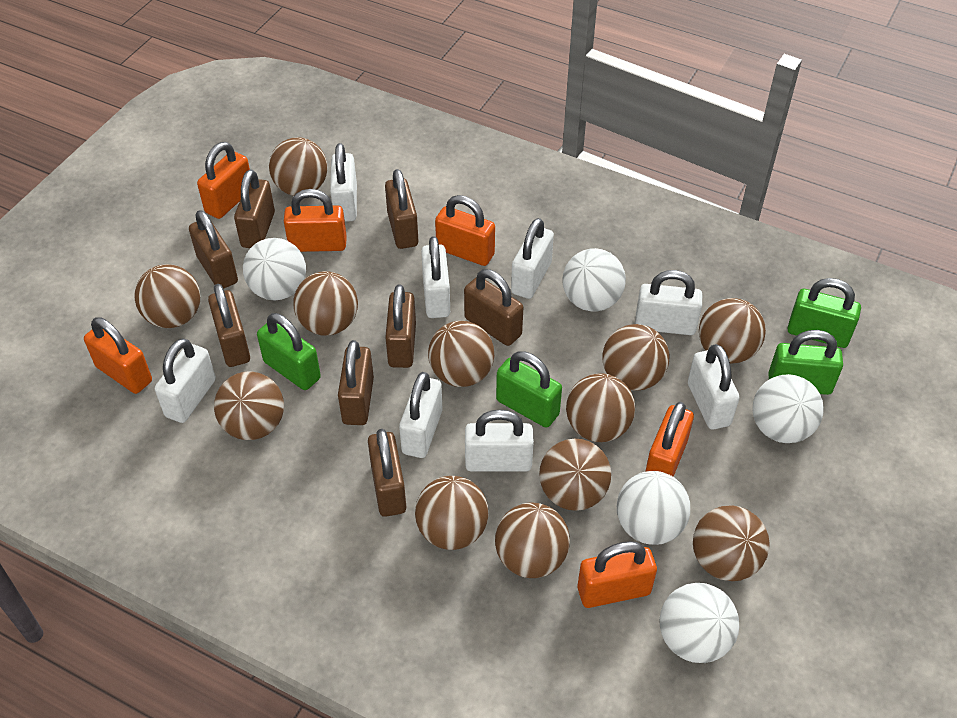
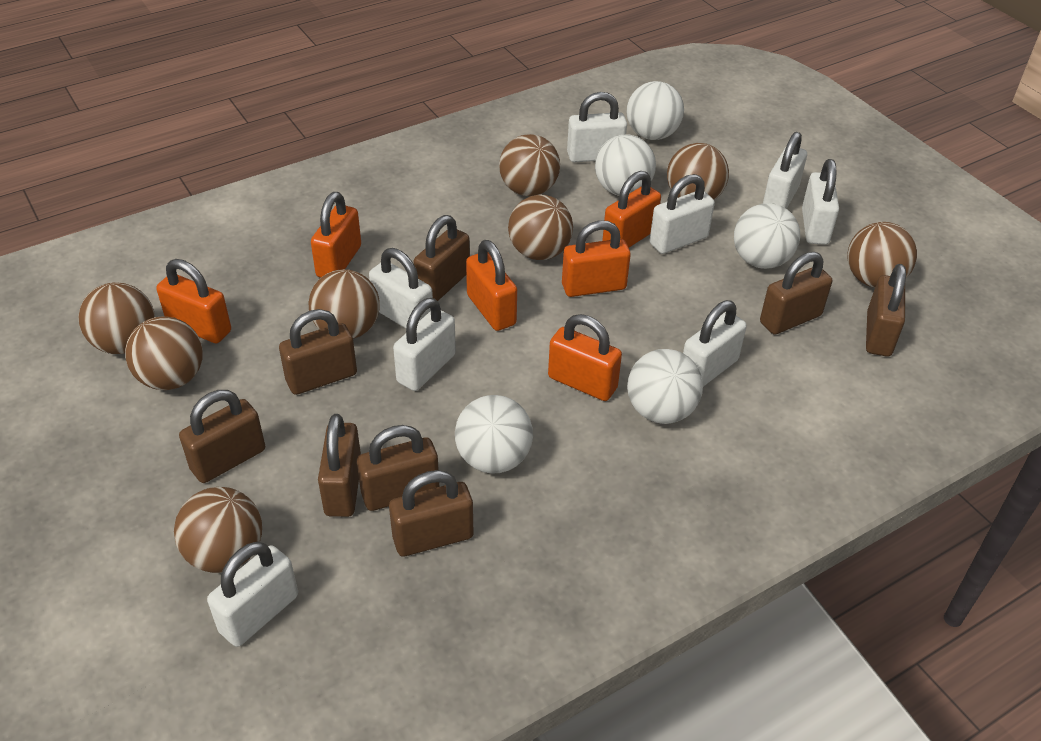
brown ball: 12 -> 8
green padlock: 4 -> 0

